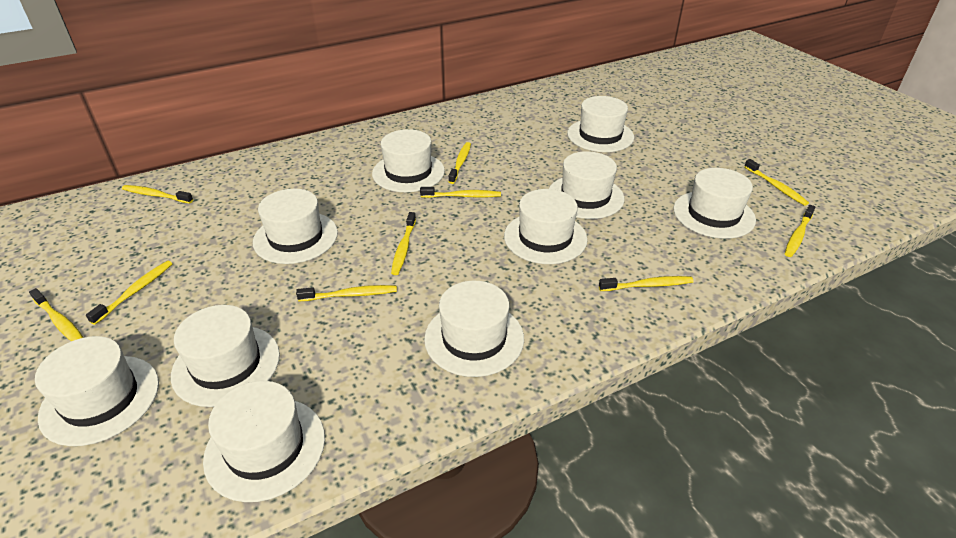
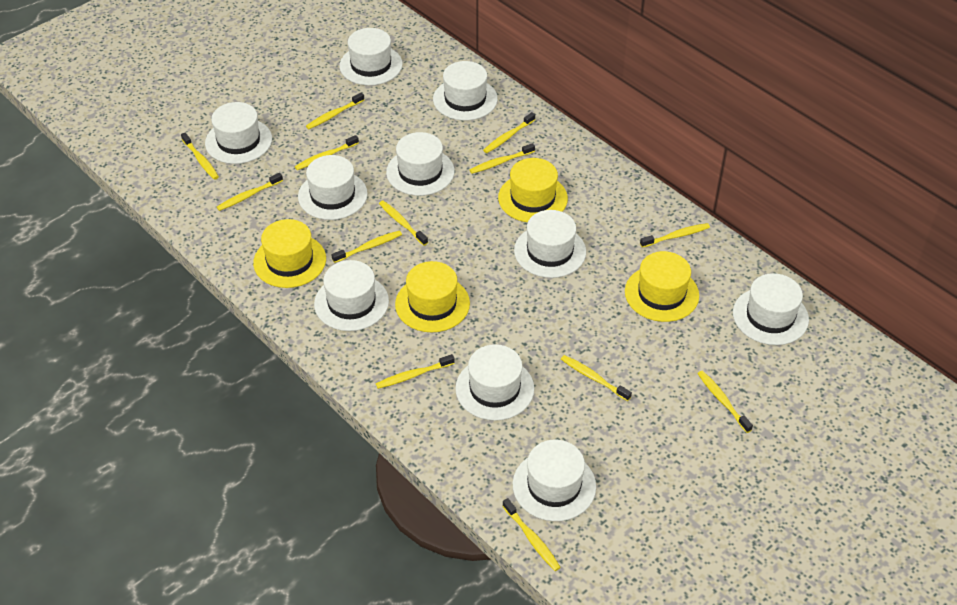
yellow hat: 0 -> 4
yellow toothbrush: 10 -> 13

